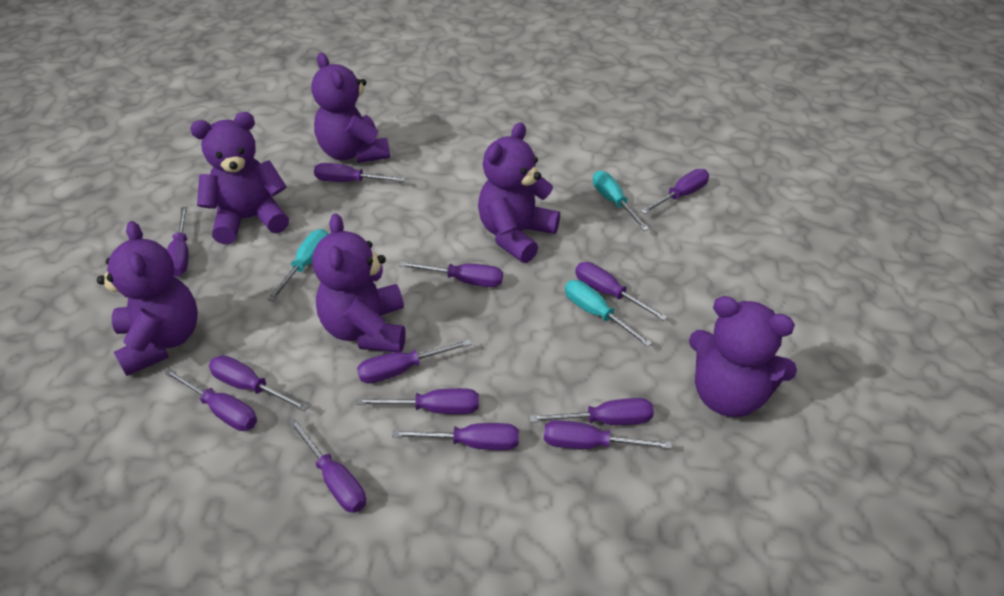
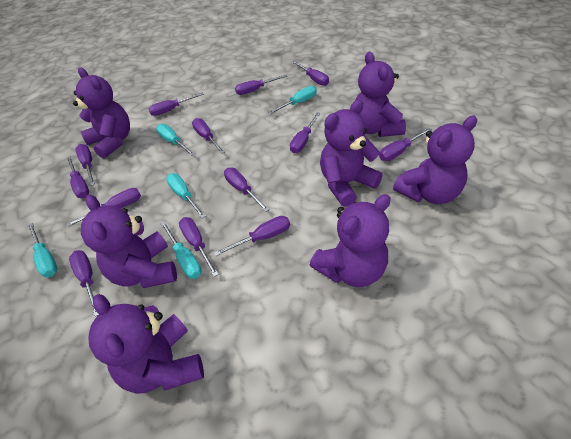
purple teddy bear: 6 -> 7
turquoise screwdriver: 3 -> 5

